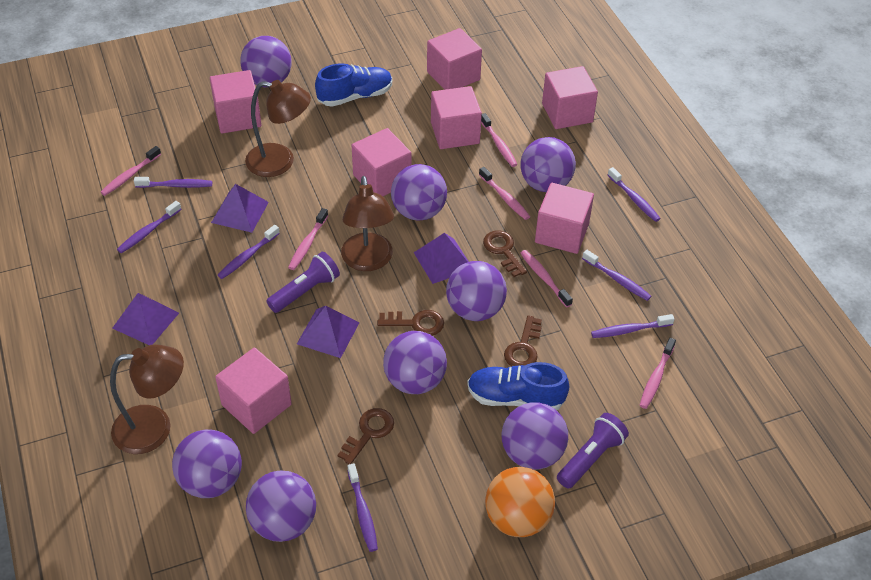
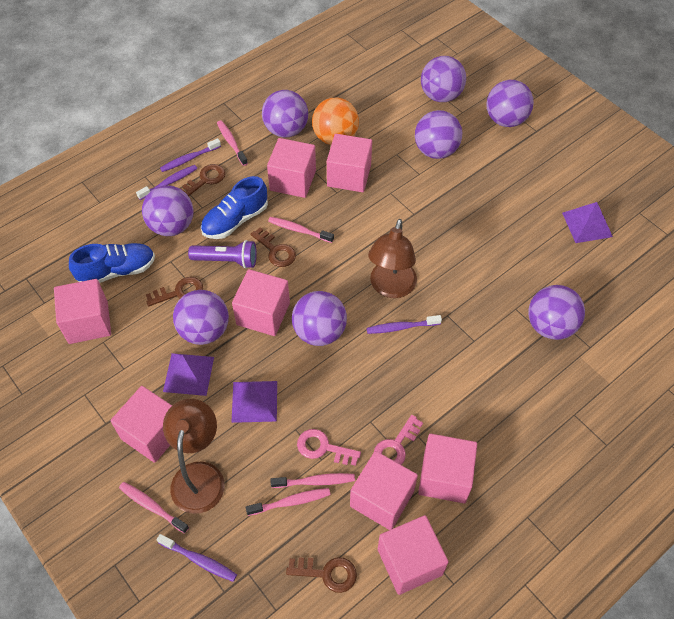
brown lamp: 3 -> 2
pink cube: 7 -> 8
pink key: 0 -> 2
pink toothbrush: 6 -> 5
purple flashlight: 2 -> 1
purple pyramid: 4 -> 3
purple toothbrush: 7 -> 4

